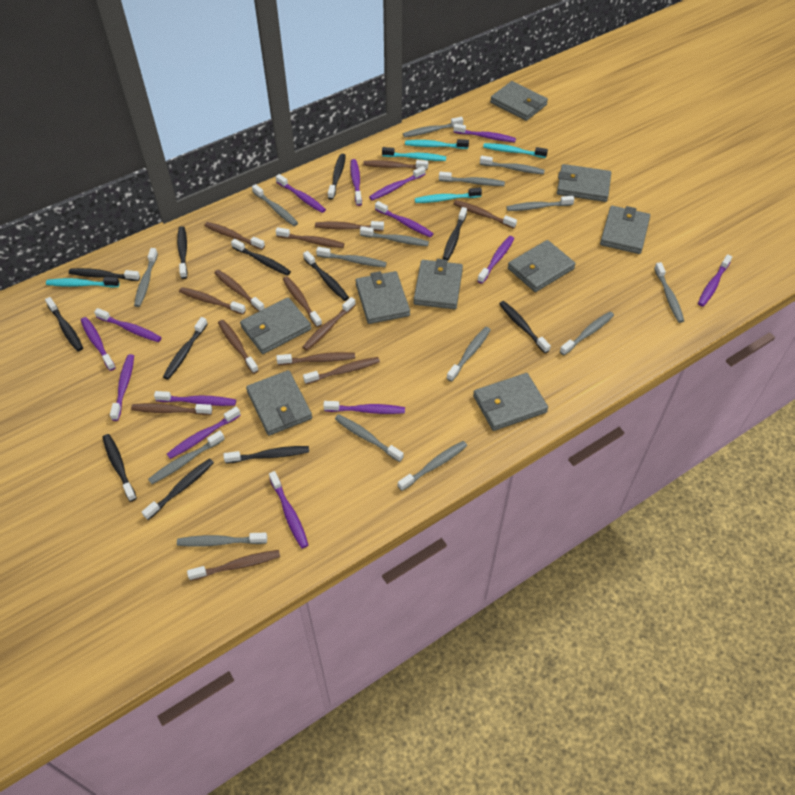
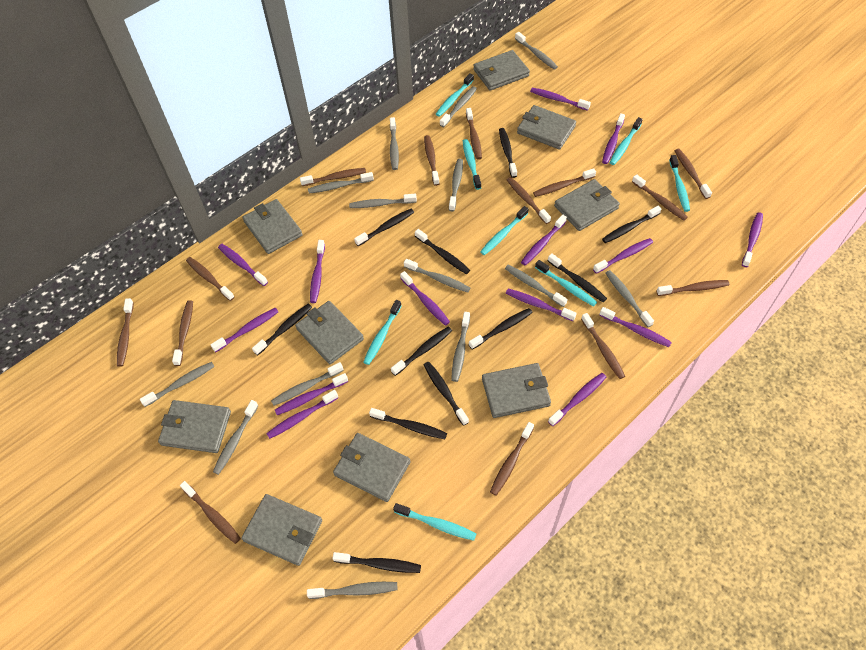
black toothbrush: 12 -> 11
grey toothbrush: 15 -> 14
turquoise toothbrush: 5 -> 8

